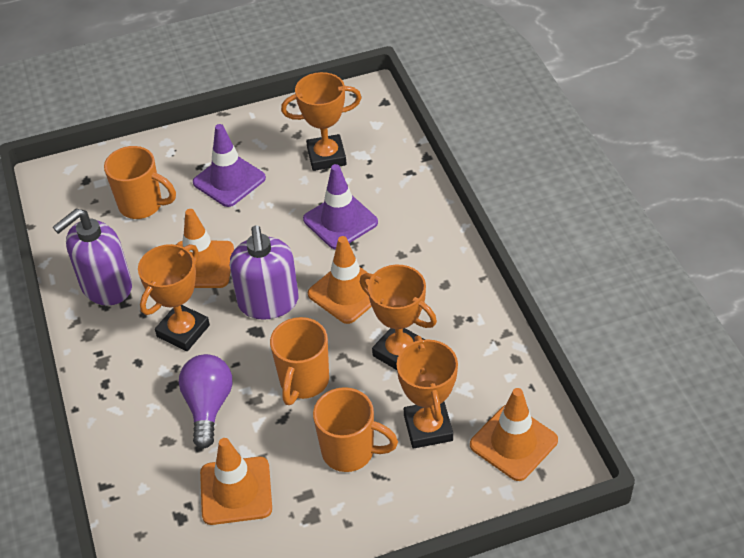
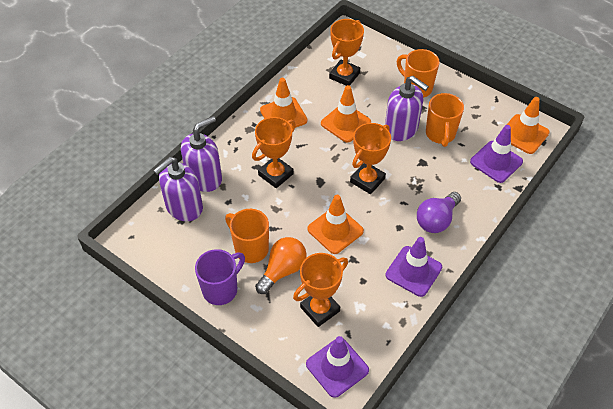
orange light bulb: 0 -> 1
purple mug: 0 -> 1
purple soap dispenser: 2 -> 3
purple traffic cone: 2 -> 3

